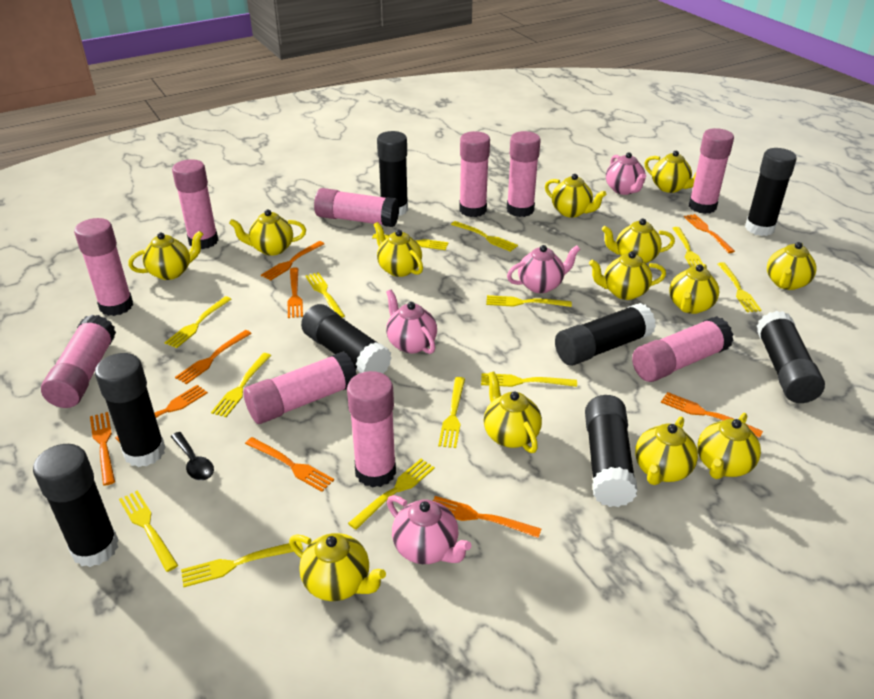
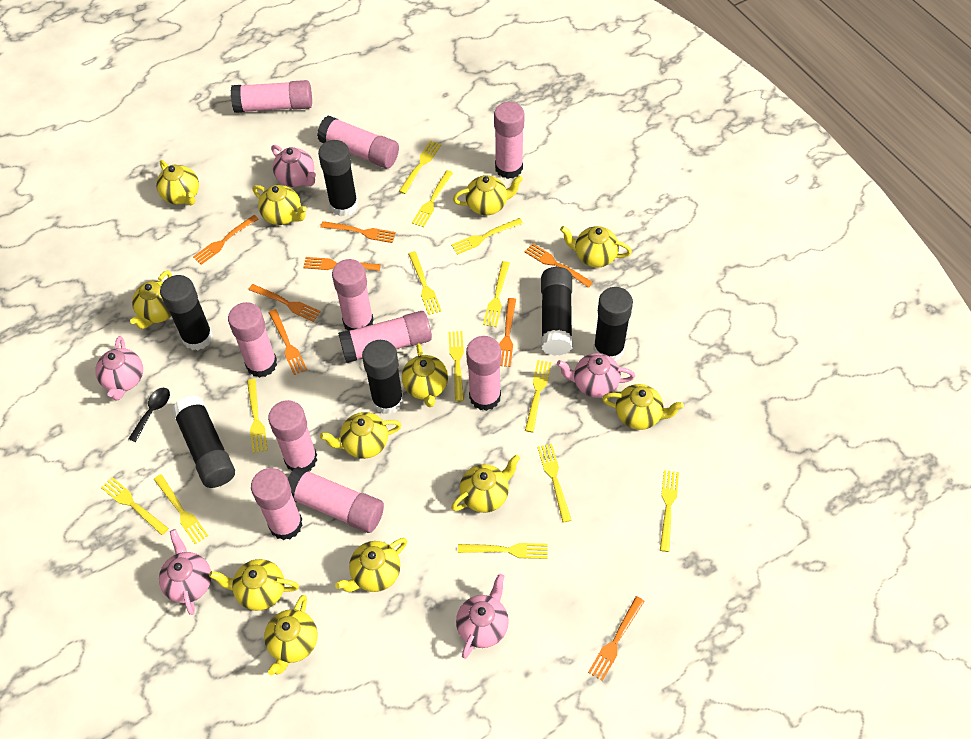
black glue stick: 8 -> 6
orange fork: 9 -> 8
pink teapot: 4 -> 5
yellow teapot: 13 -> 12

